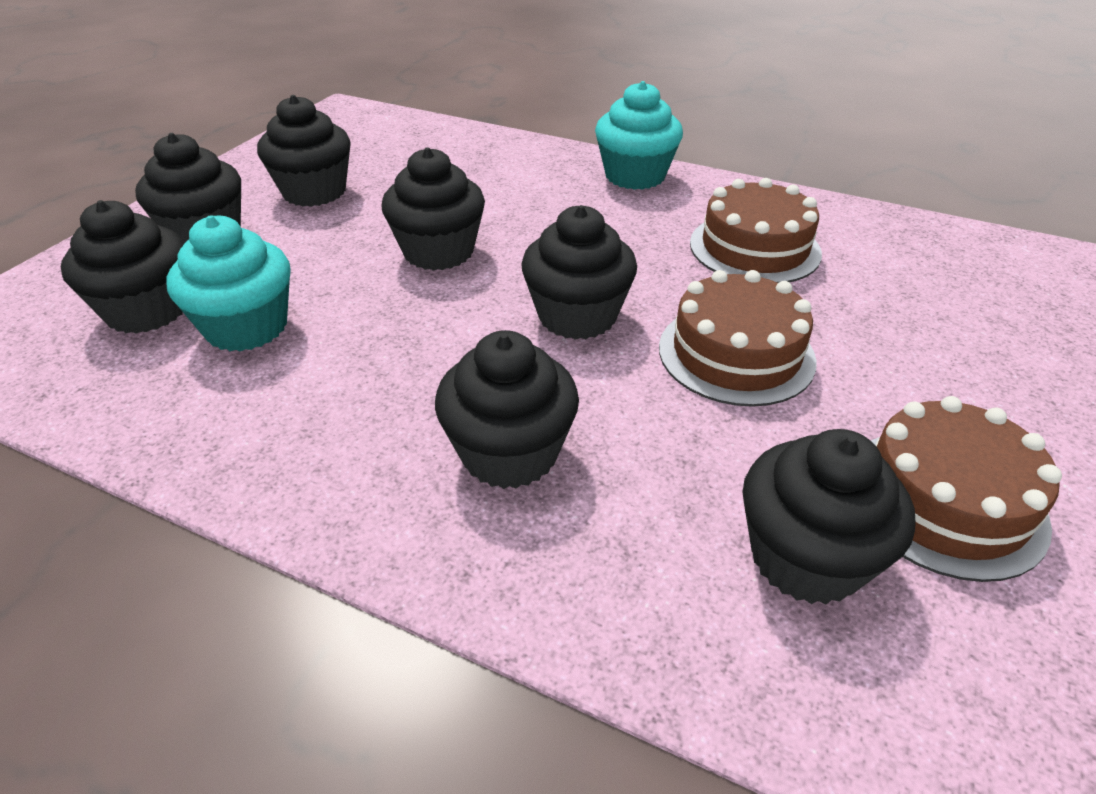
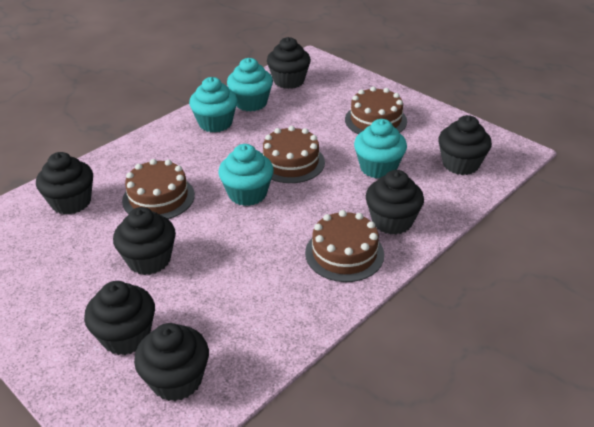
brown cake: 3 -> 4
turquoise cupcake: 2 -> 4

